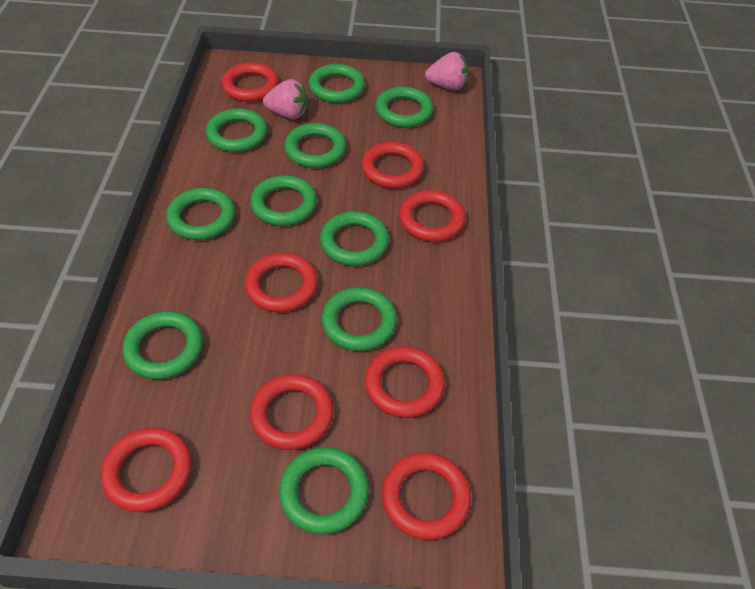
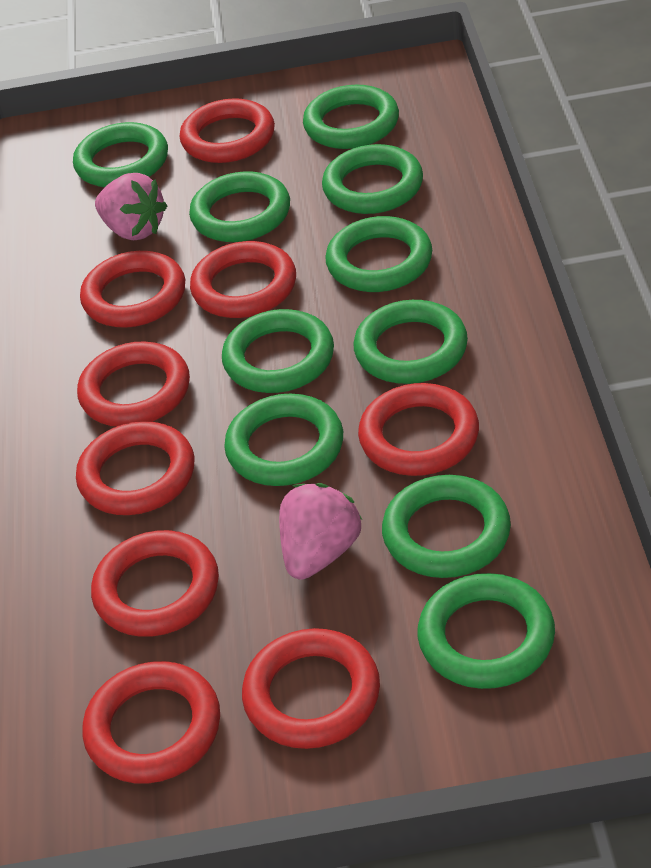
red ring: 8 -> 9

